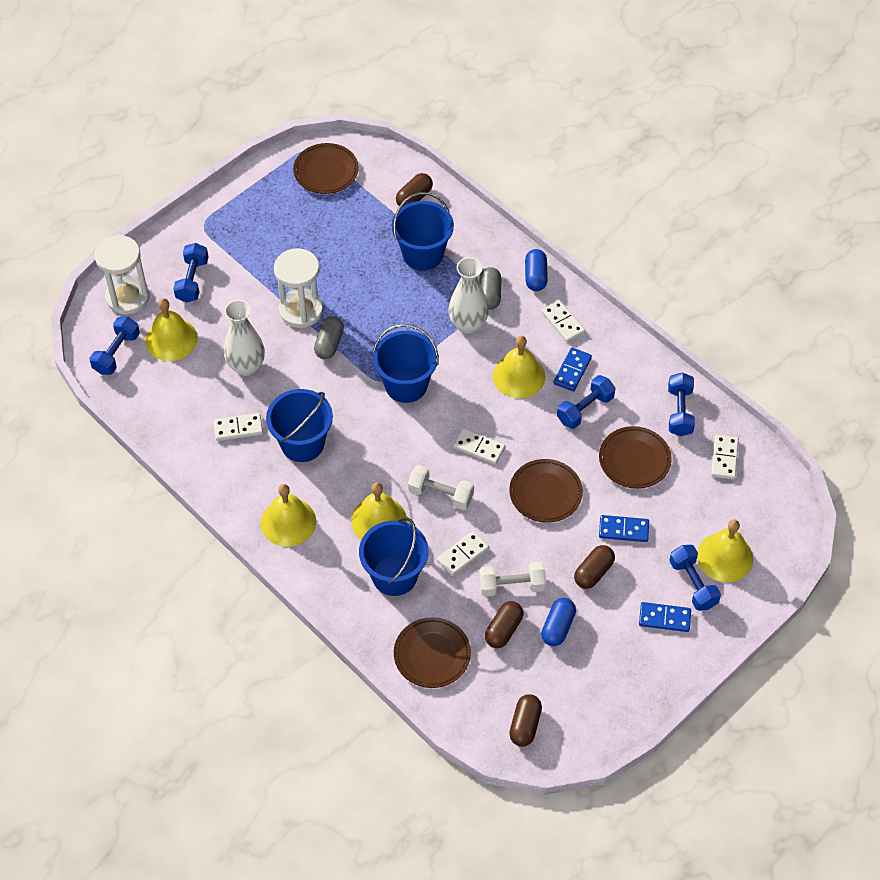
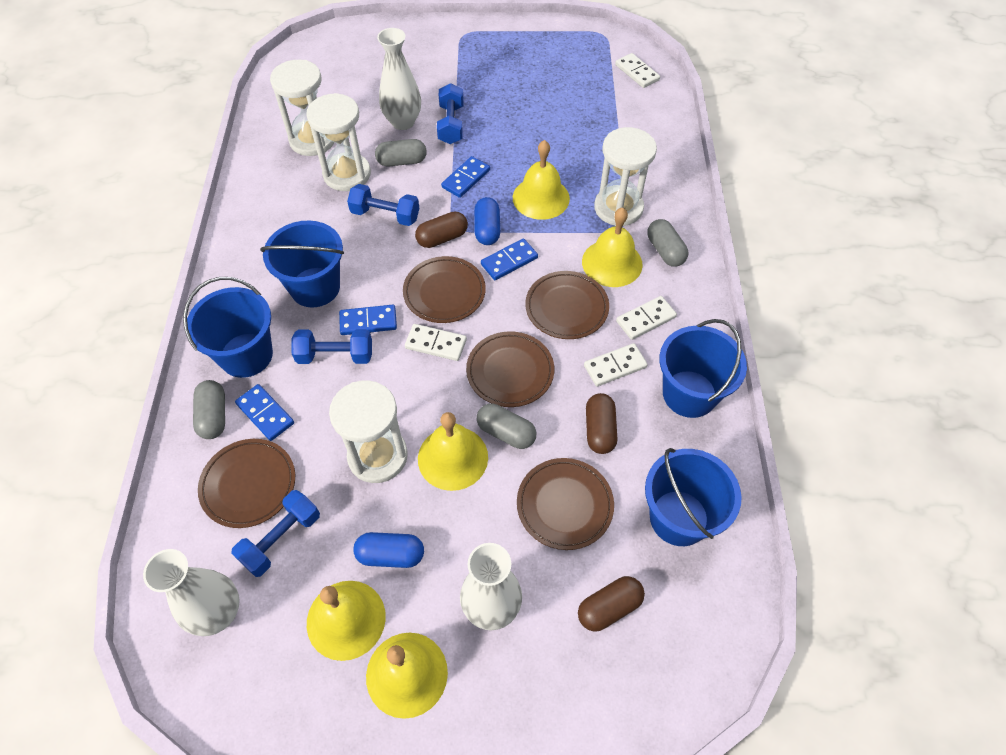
blue domino: 3 -> 4
blue dumbbell: 5 -> 4
brown capsule: 4 -> 3
brown plate: 4 -> 5
grey capsule: 2 -> 4
white domino: 5 -> 4
white dumbbell: 2 -> 0
white hourglass: 2 -> 4
white vase: 2 -> 3

